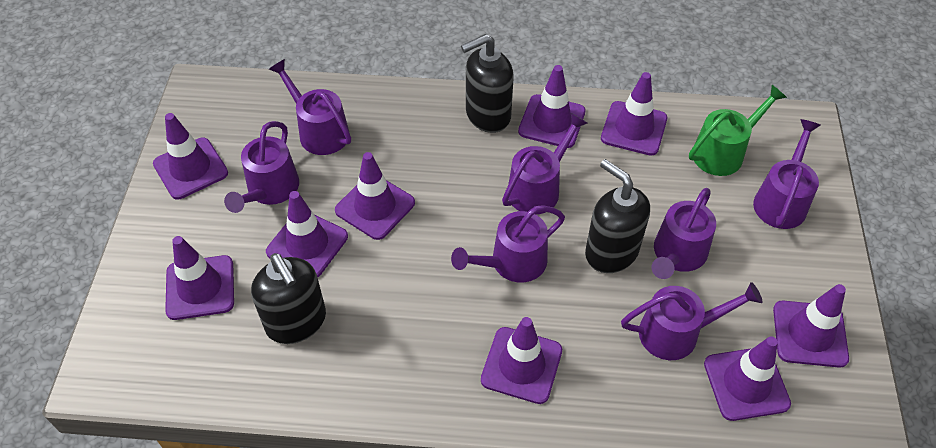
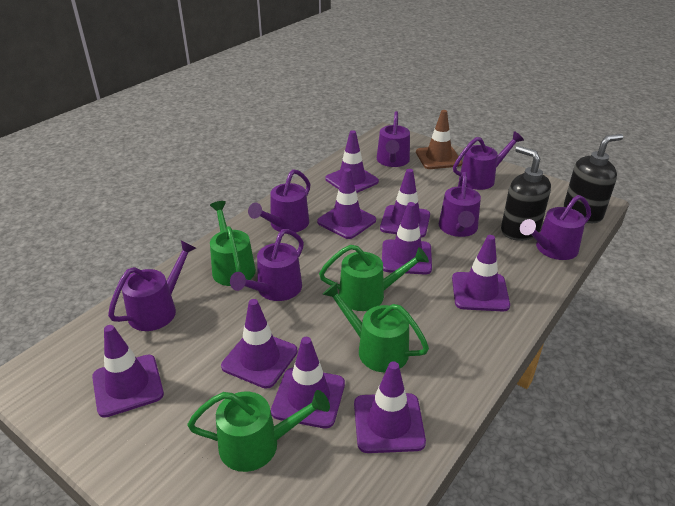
black soap dispenser: 3 -> 2
brown traffic cone: 0 -> 1
green watering can: 1 -> 4

